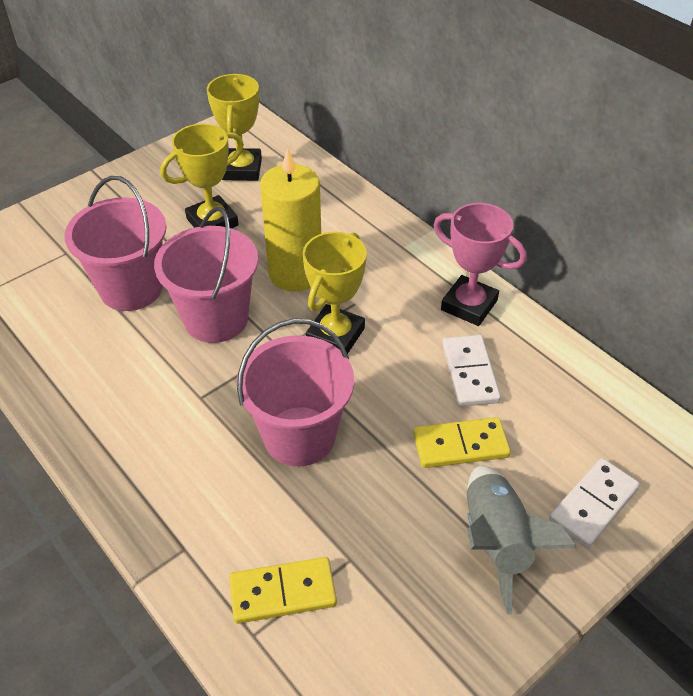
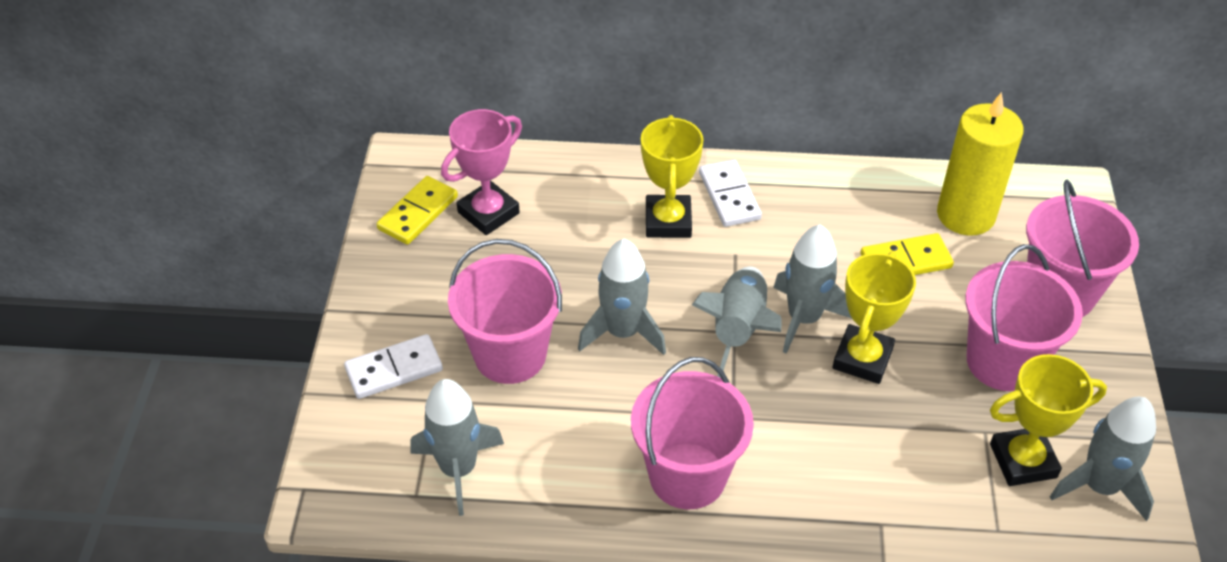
grey rocket: 1 -> 5
pink bucket: 3 -> 4

